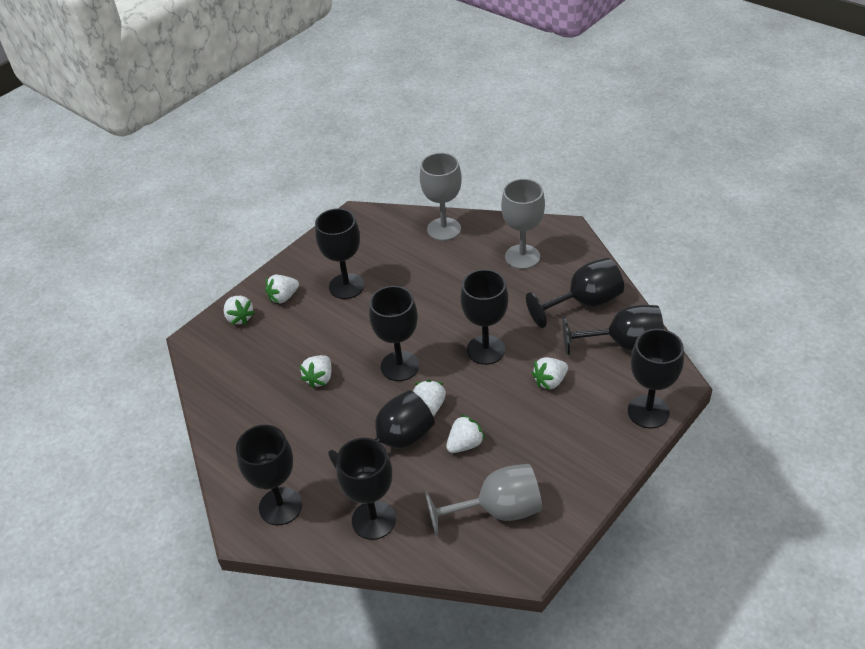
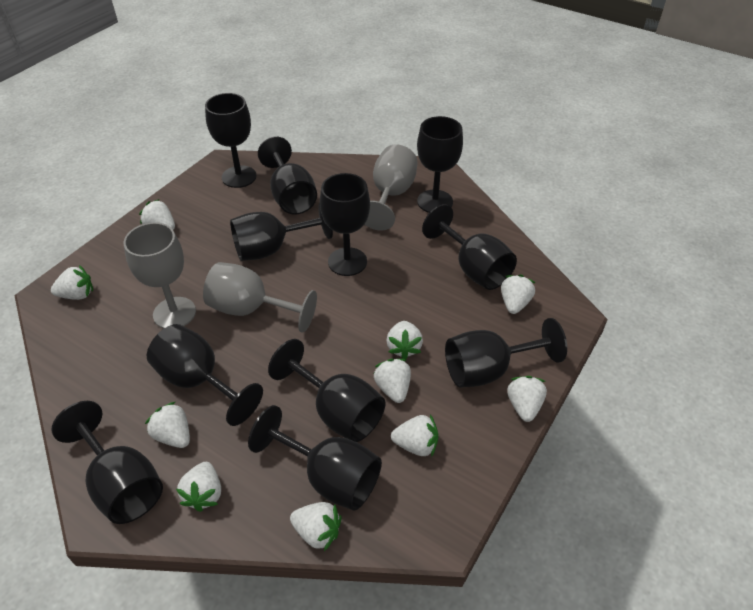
black goblet: 9 -> 11
white strawberry: 6 -> 10

